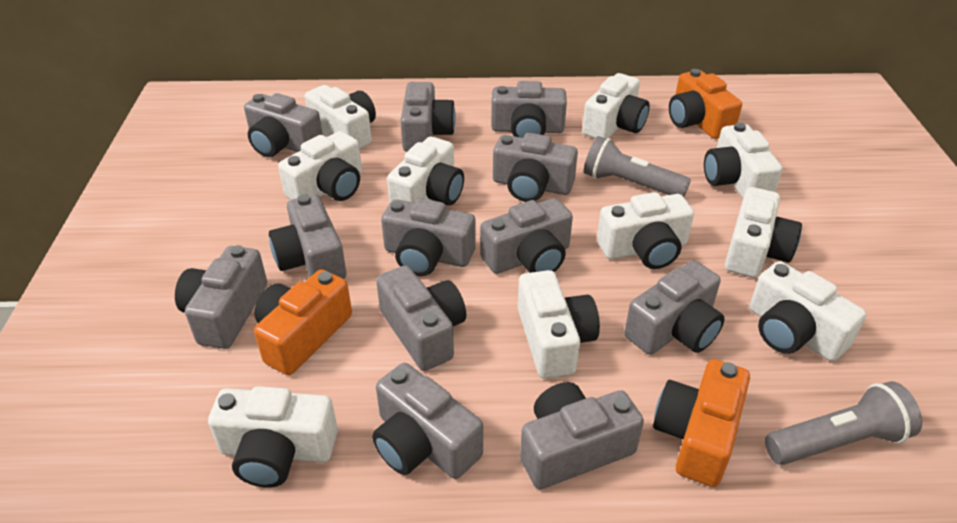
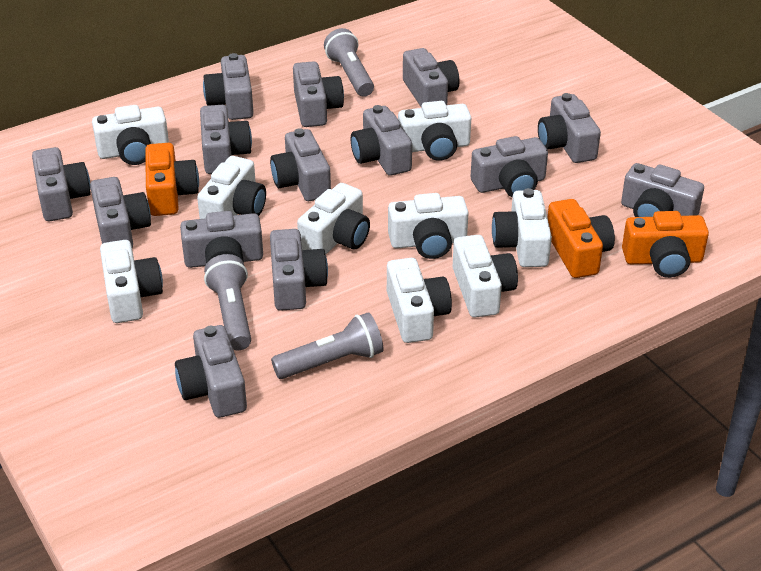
grey camera: 12 -> 14
grey flashlight: 2 -> 3
white camera: 10 -> 9

